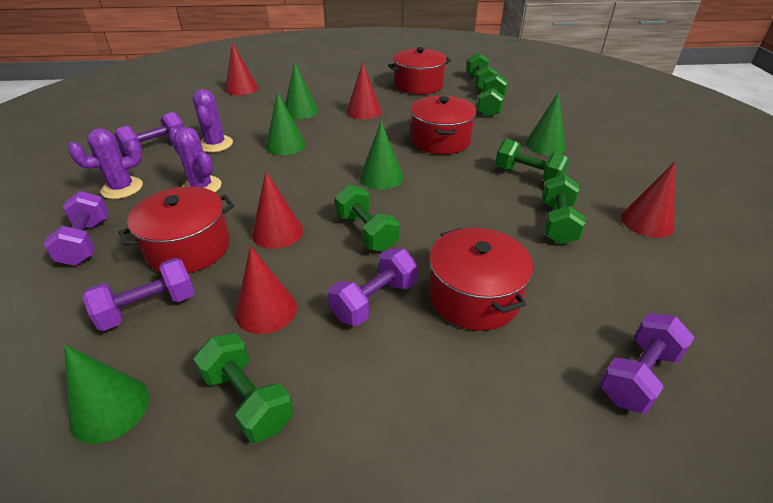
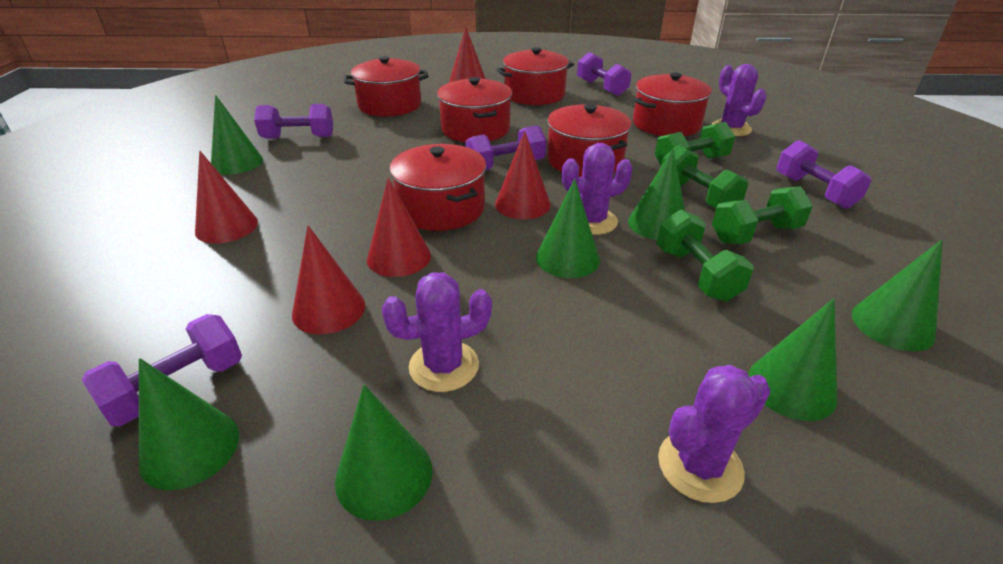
green cone: 5 -> 7
green dumbbell: 6 -> 4
purple cactus: 3 -> 4
red pot: 4 -> 6

